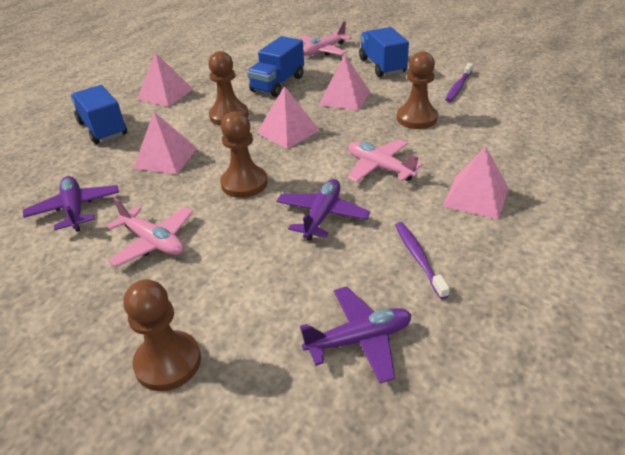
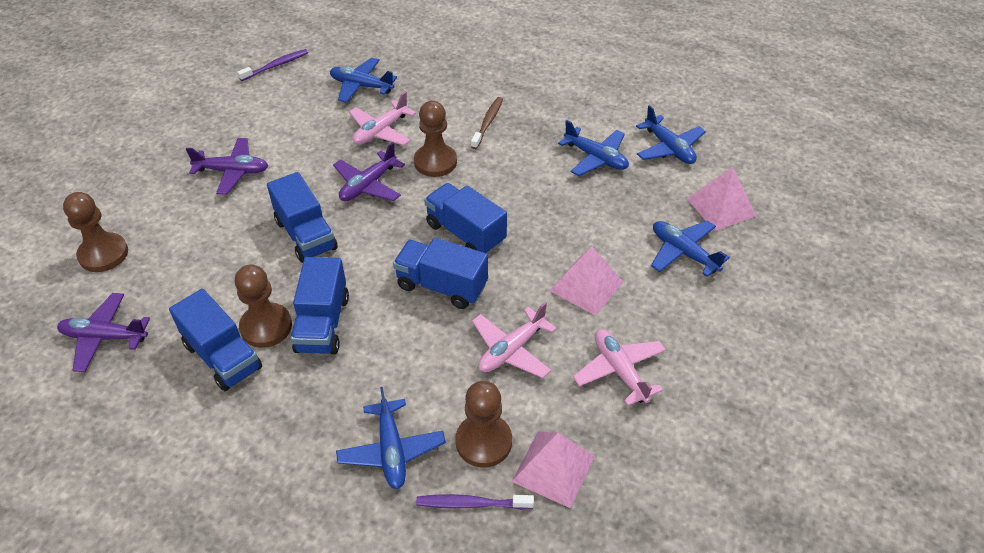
blue plane: 0 -> 5
blue truck: 3 -> 5
brown toothbrush: 0 -> 1
pink pyramid: 5 -> 3

